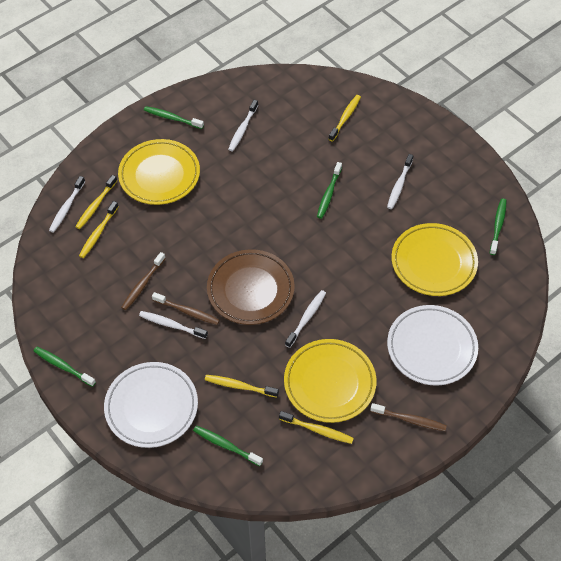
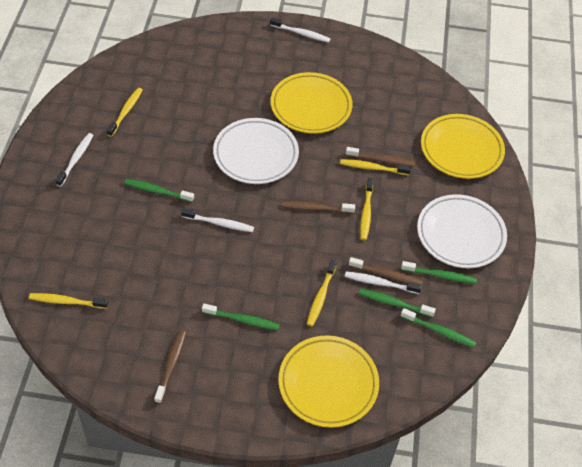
brown plate: 1 -> 0
brown toothbrush: 3 -> 4
white toothbrush: 5 -> 4

